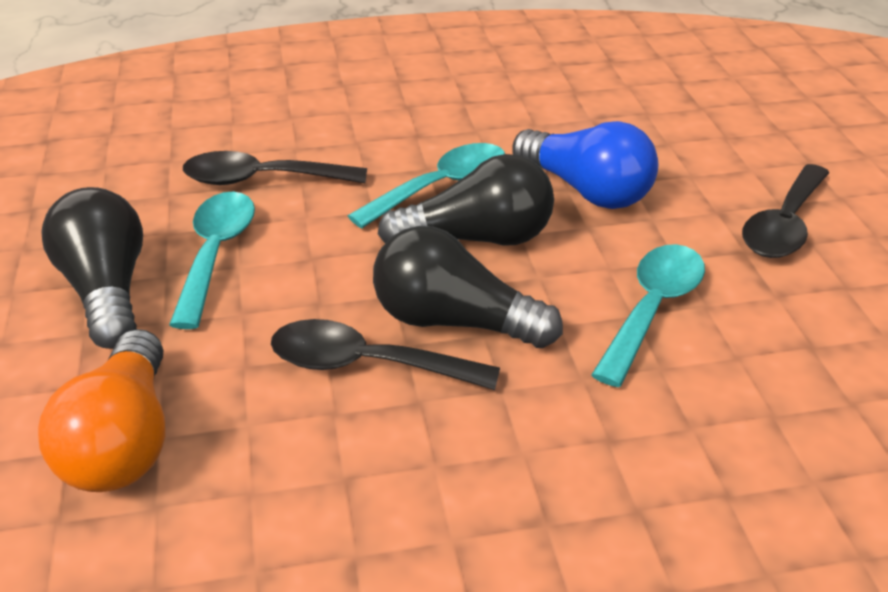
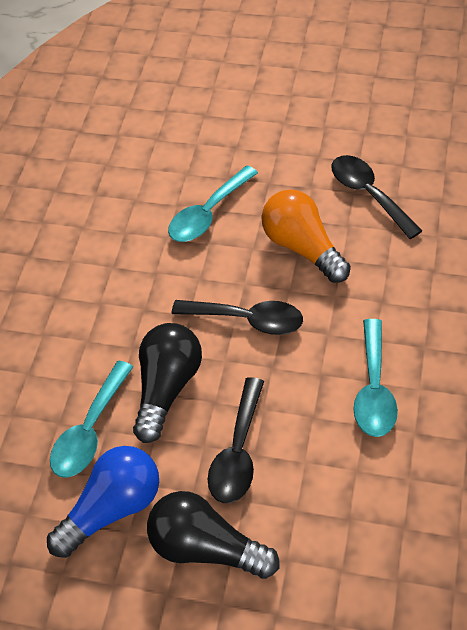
black light bulb: 3 -> 2

